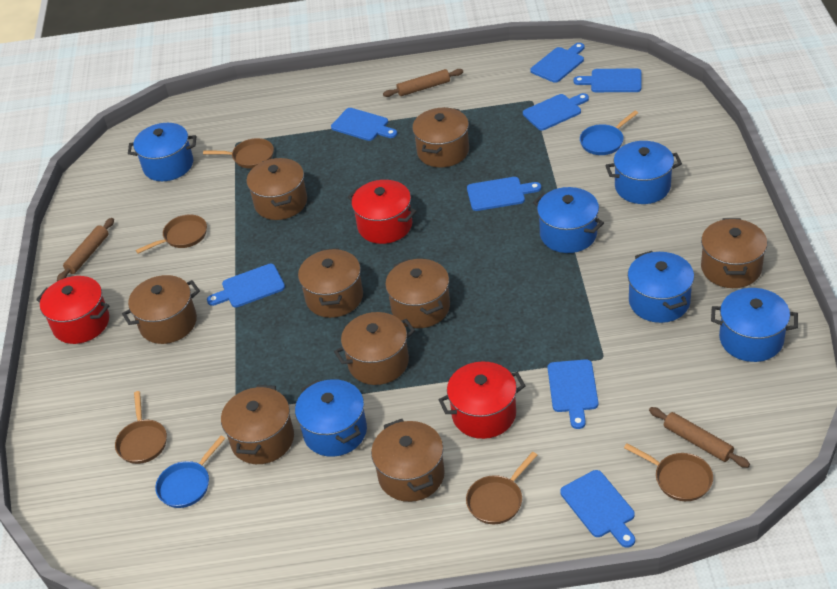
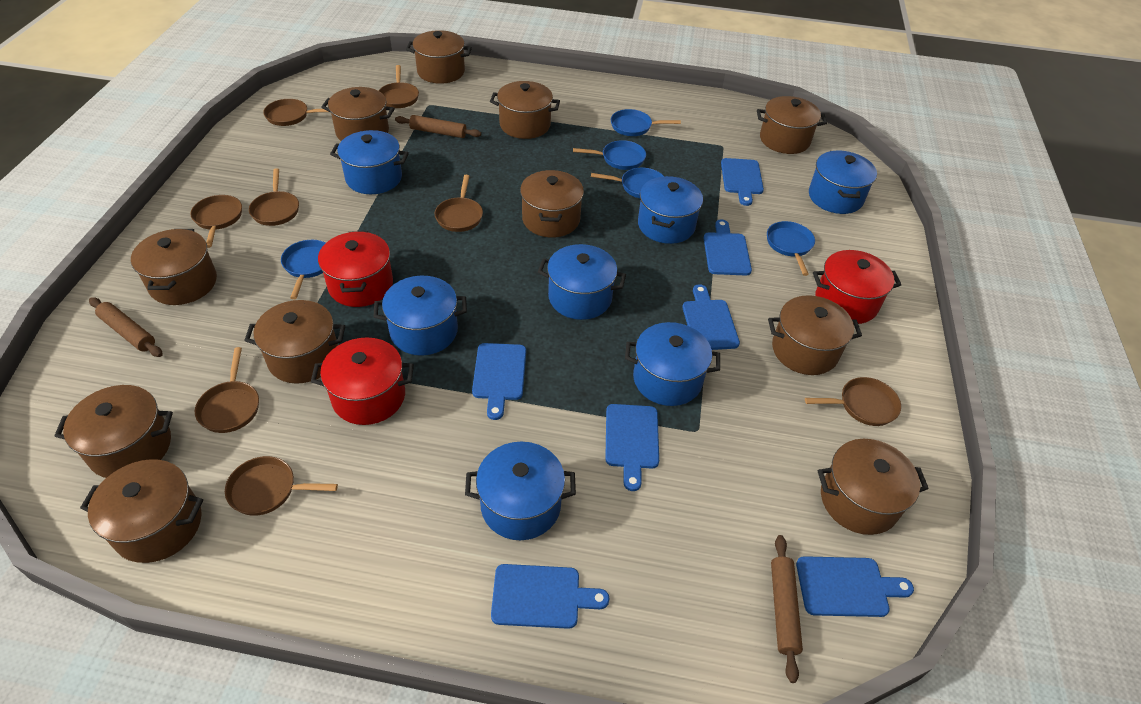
blue cutting board: 8 -> 7
blue pan: 2 -> 5
blue pot: 6 -> 7
brown pan: 5 -> 8
brown pot: 9 -> 11

